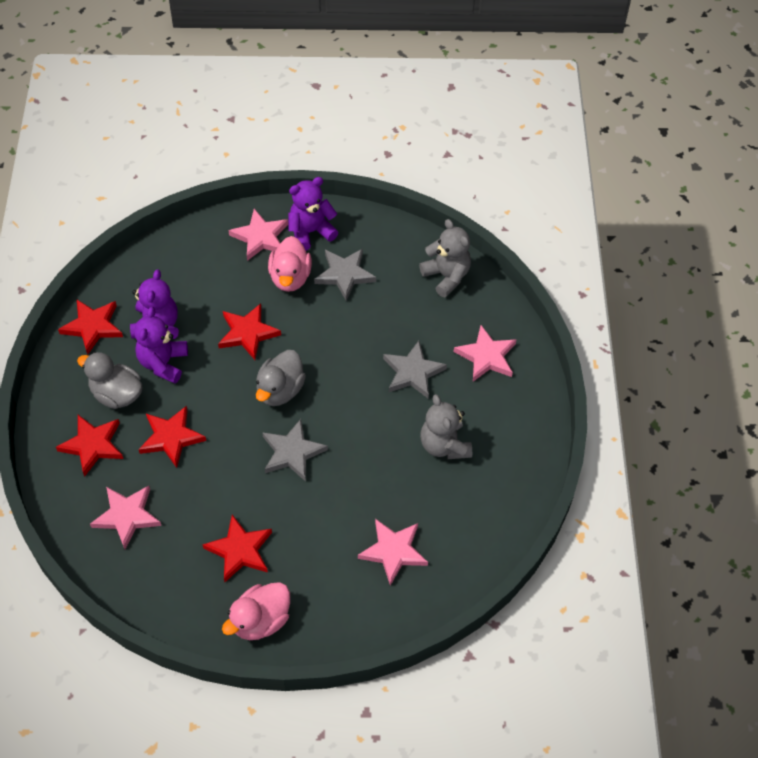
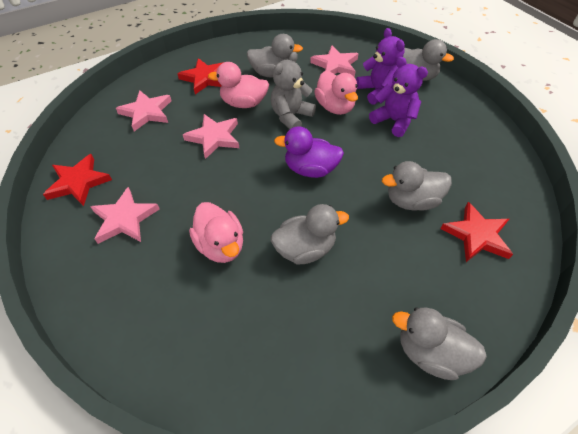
grey duck: 2 -> 5
grey star: 3 -> 0
grey teddy bear: 2 -> 1
pink duck: 2 -> 3
purple duck: 0 -> 1
purple teddy bear: 3 -> 2
red star: 5 -> 3

